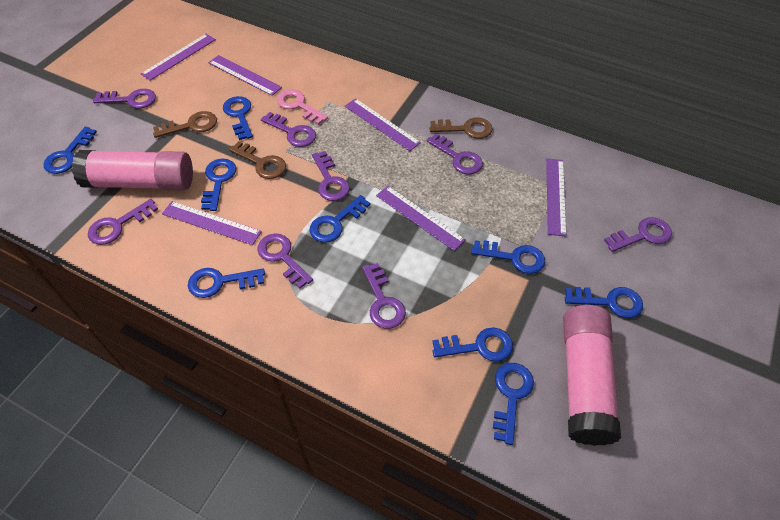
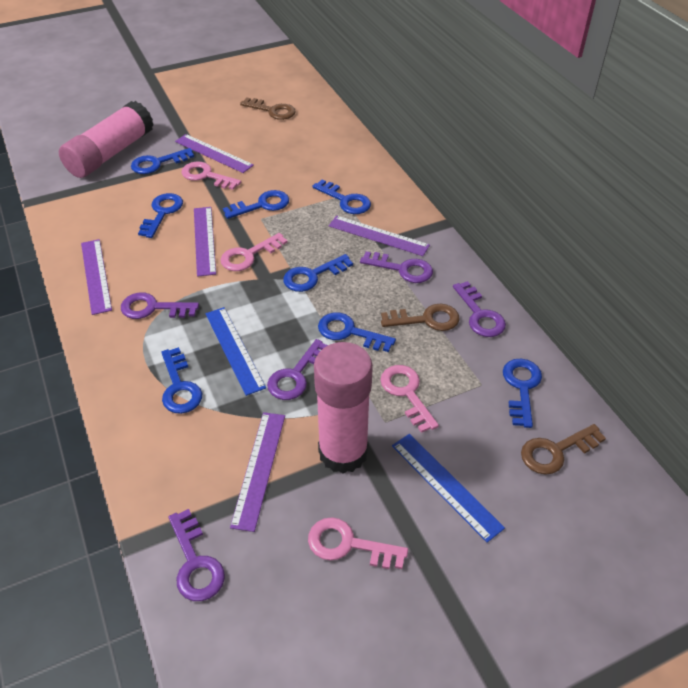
blue key: 9 -> 8
blue ruler: 0 -> 2
pink key: 1 -> 4
purple key: 8 -> 5
purple ruler: 6 -> 5

